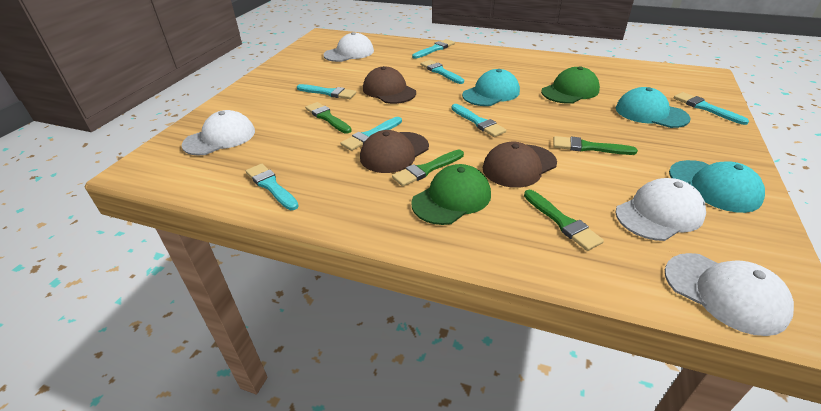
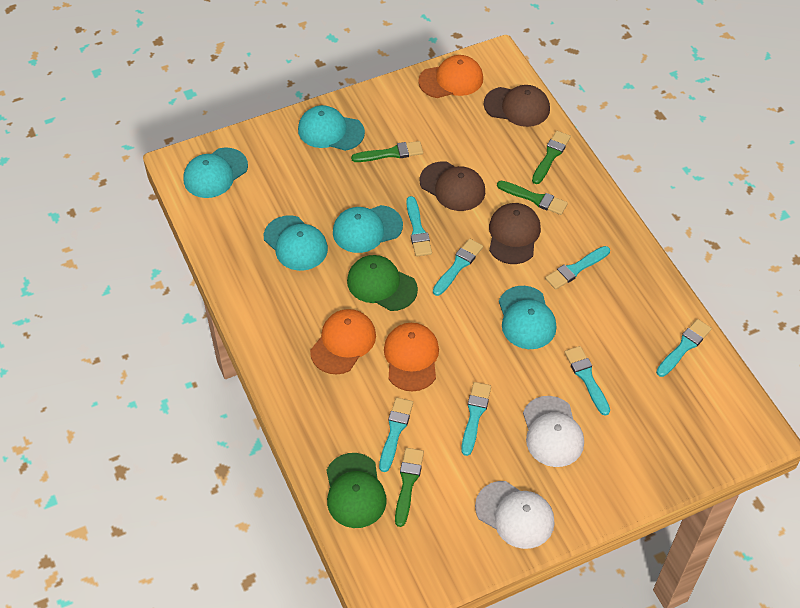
orange cap: 0 -> 3
turquoise cap: 3 -> 5
white cap: 4 -> 2

